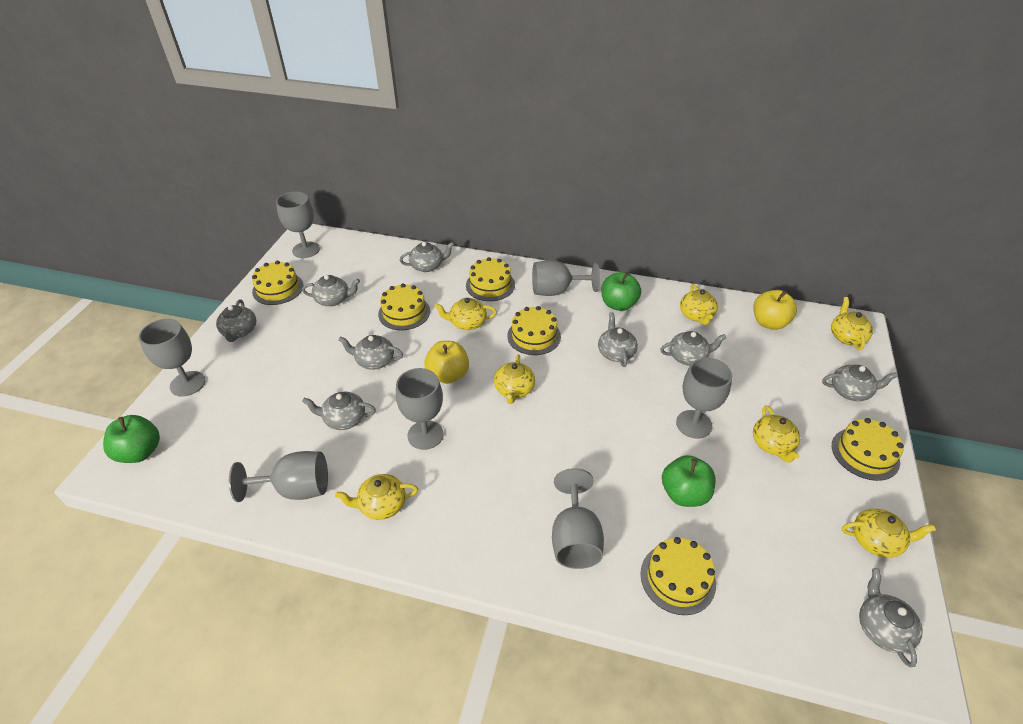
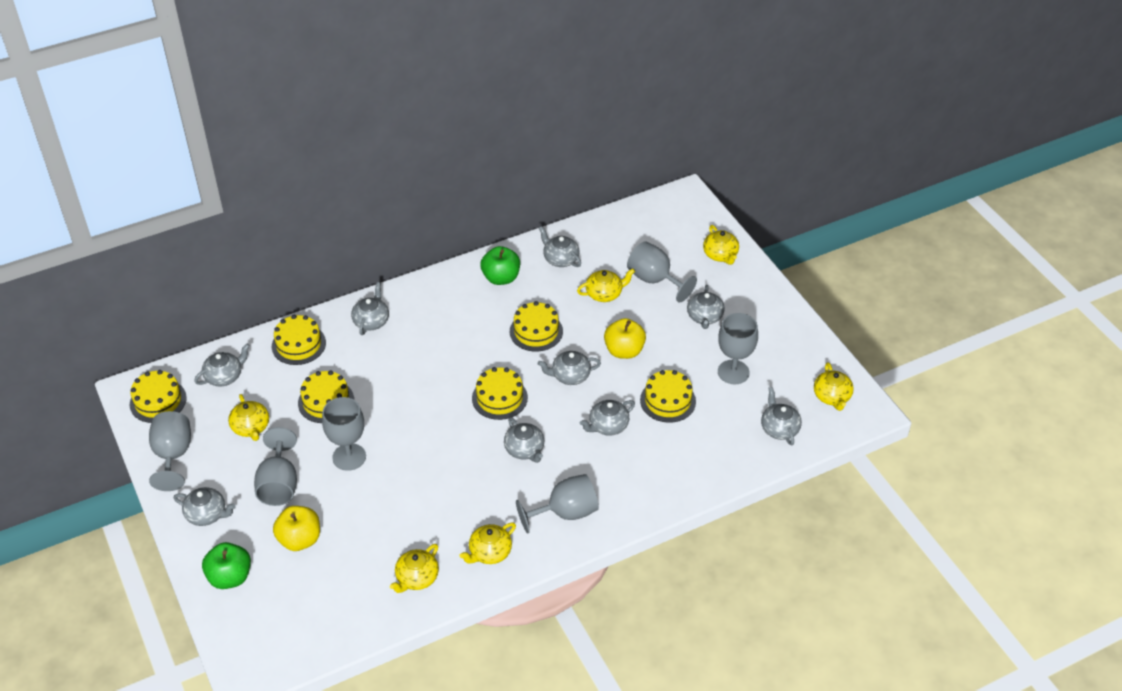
green apple: 3 -> 2
grey goblet: 7 -> 6
yellow teapot: 7 -> 6

